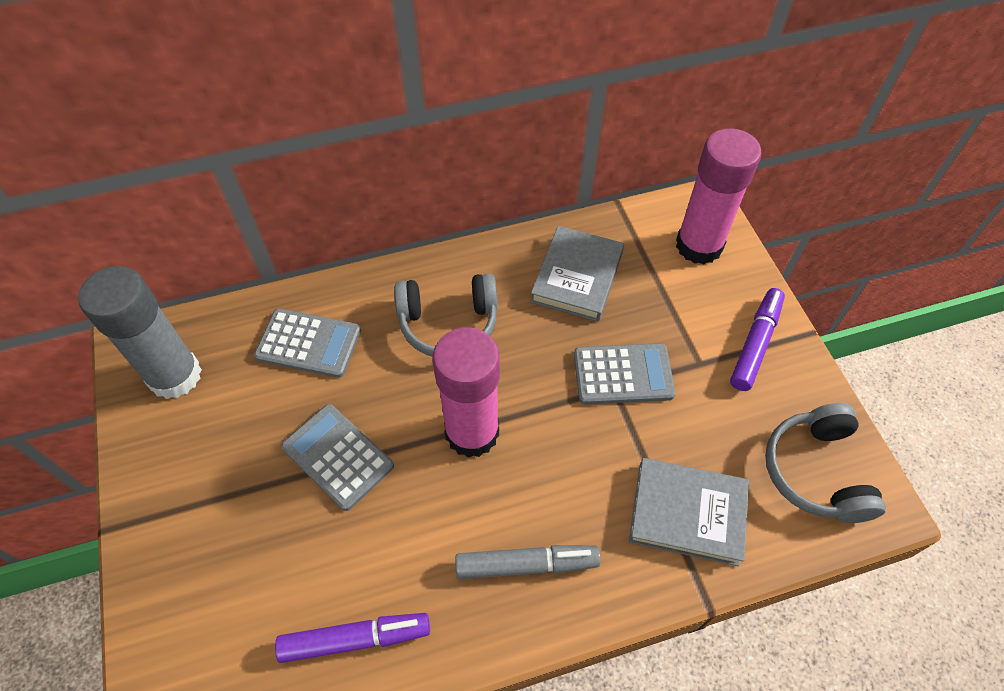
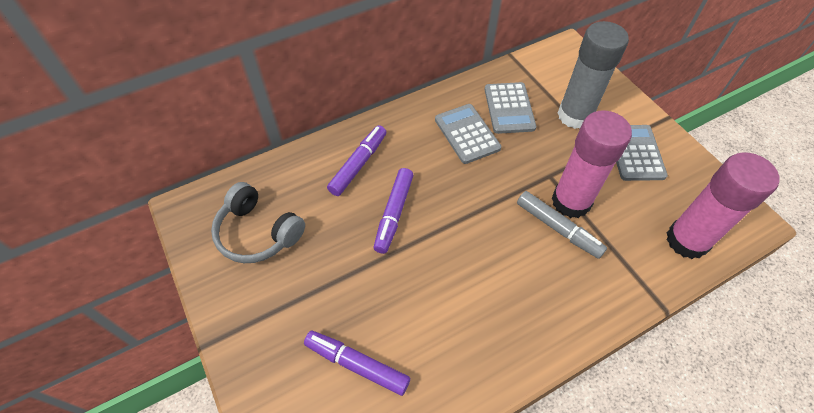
grey book: 2 -> 0
grey headphones: 2 -> 1
purple marker: 2 -> 3

